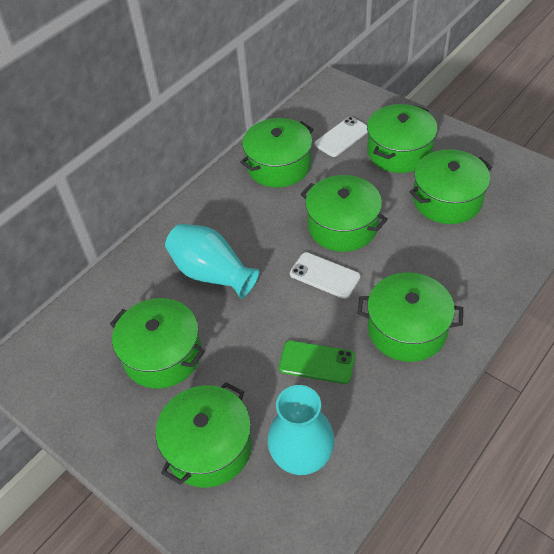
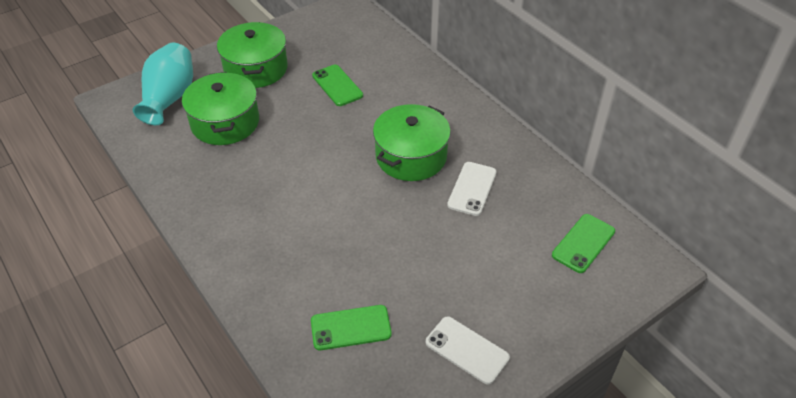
green phone: 1 -> 3
green pot: 7 -> 3
turquoise vase: 2 -> 1

